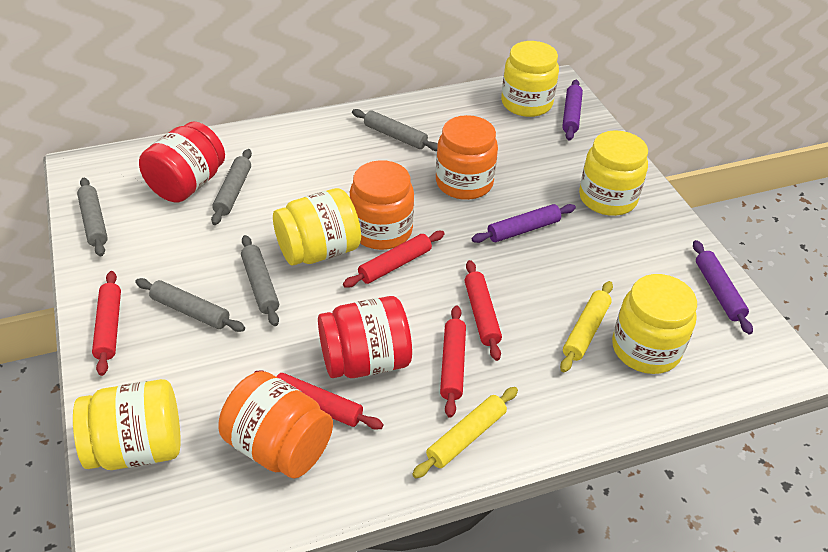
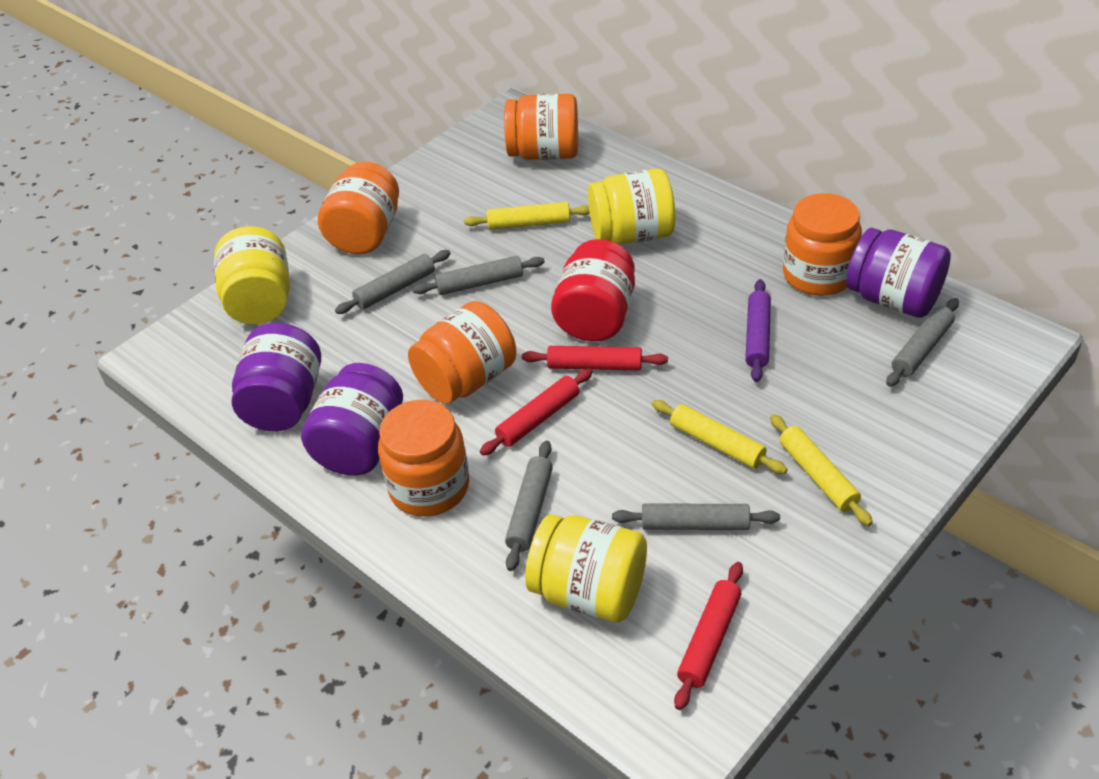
orange jar: 3 -> 5
purple jar: 0 -> 3
purple rolling pin: 3 -> 1
red jar: 2 -> 1
red rolling pin: 5 -> 3
yellow jar: 5 -> 3
yellow rolling pin: 2 -> 3

